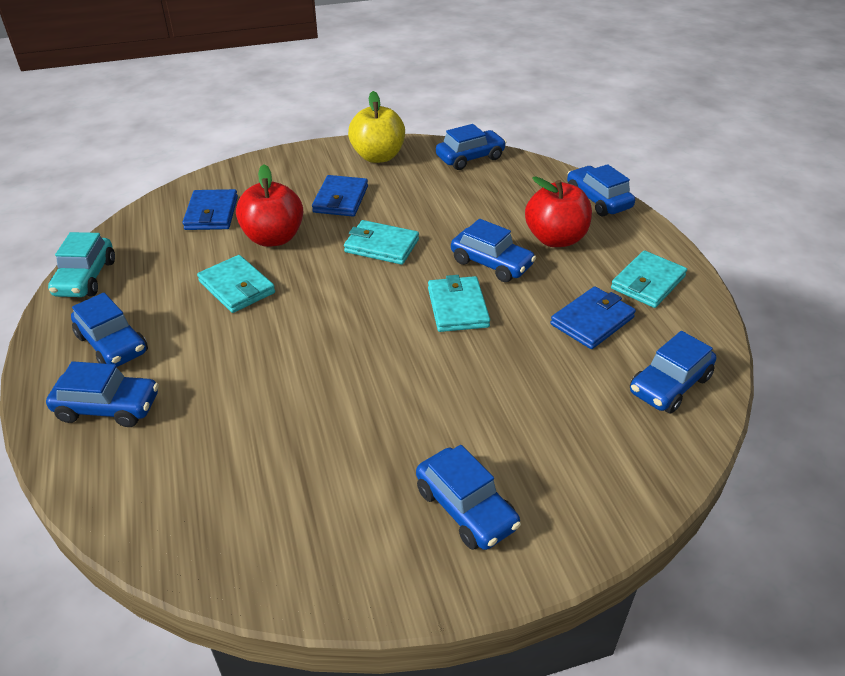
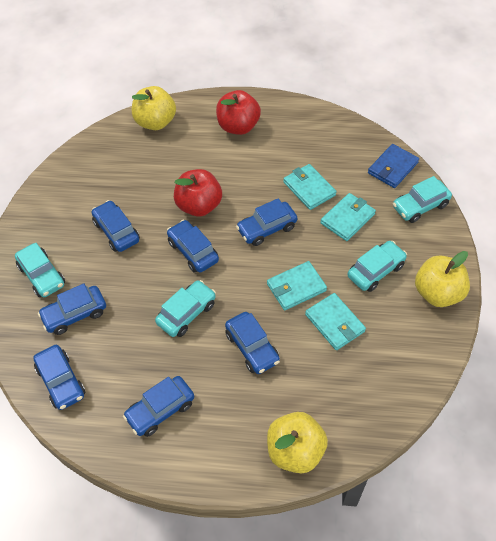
blue wallet: 3 -> 1
turquoise car: 1 -> 4
yellow apple: 1 -> 3

